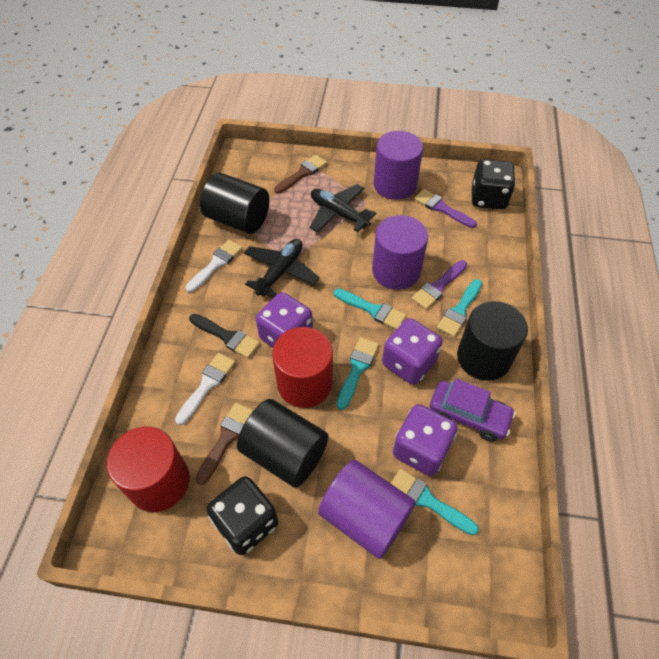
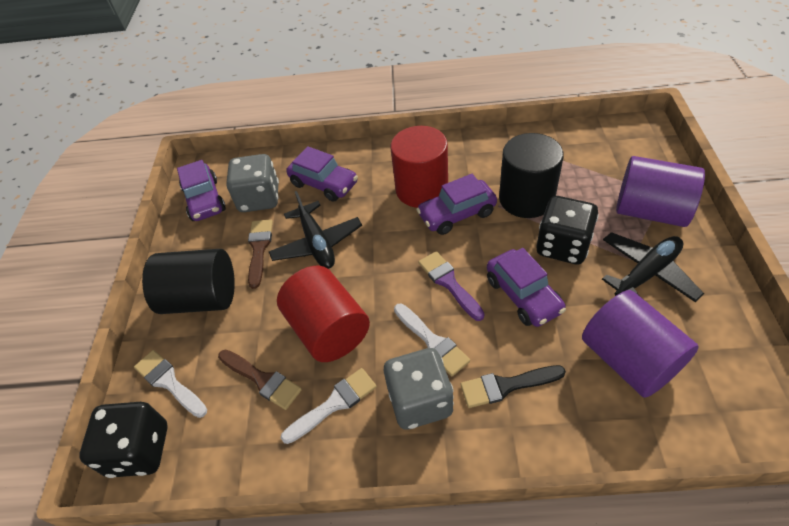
black cylinder: 3 -> 2
grey dice: 0 -> 2
purple brush: 2 -> 1
purple car: 1 -> 4
purple cylinder: 3 -> 2
purple dice: 3 -> 0
turquoise brush: 4 -> 0
white brush: 2 -> 3

